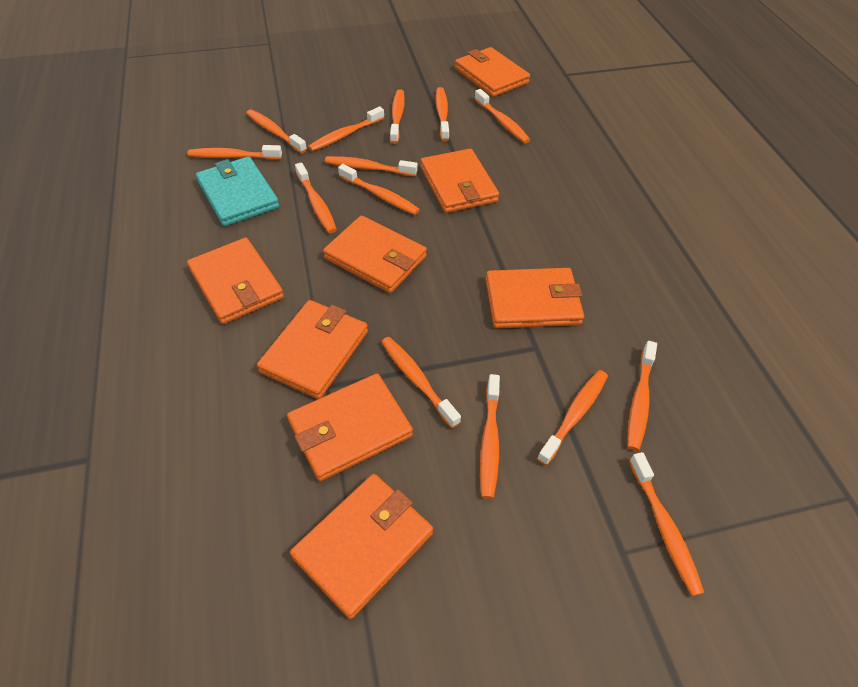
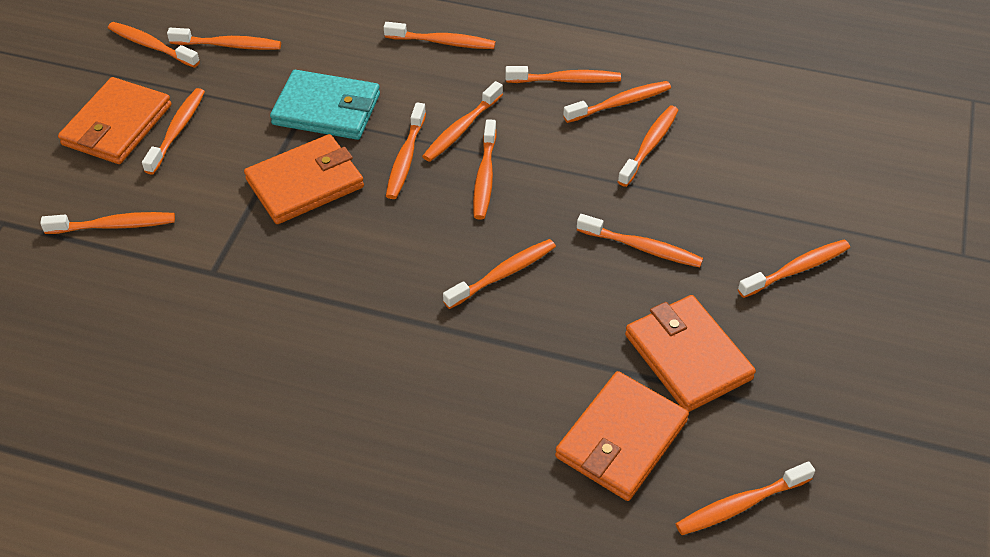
orange toothbrush: 14 -> 15
orange wallet: 8 -> 4

